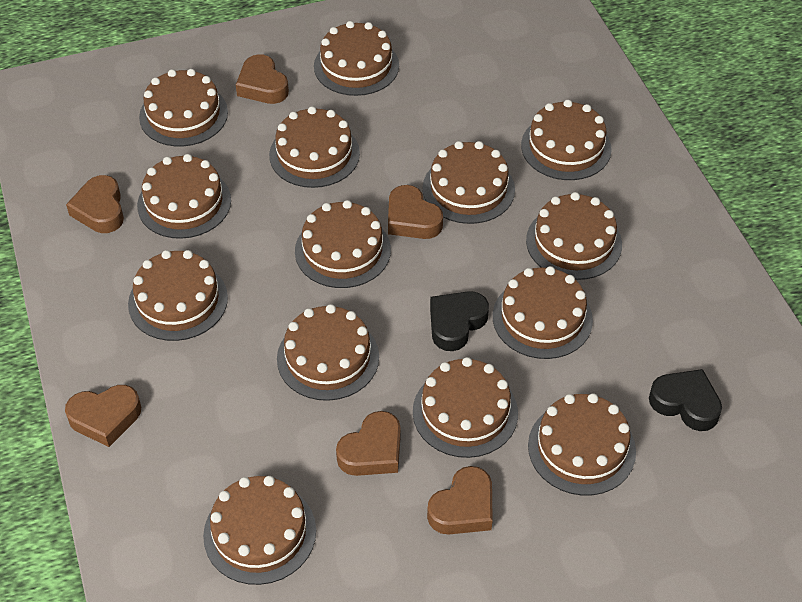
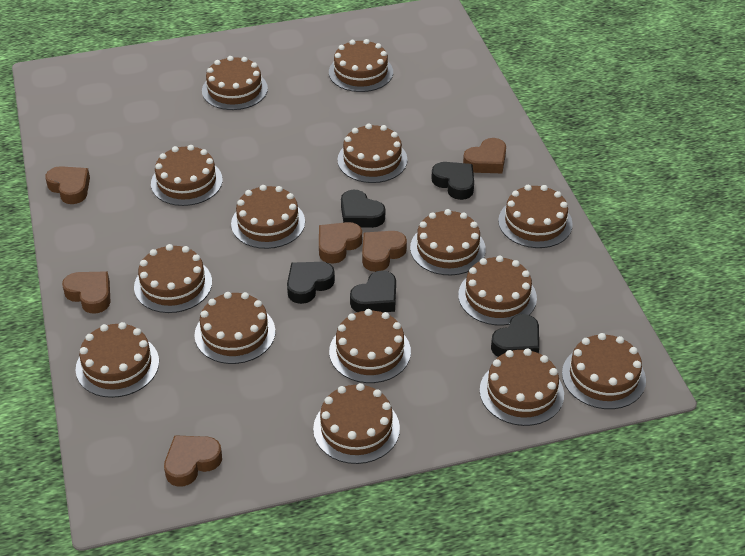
black heart: 2 -> 5
brown cake: 14 -> 15

